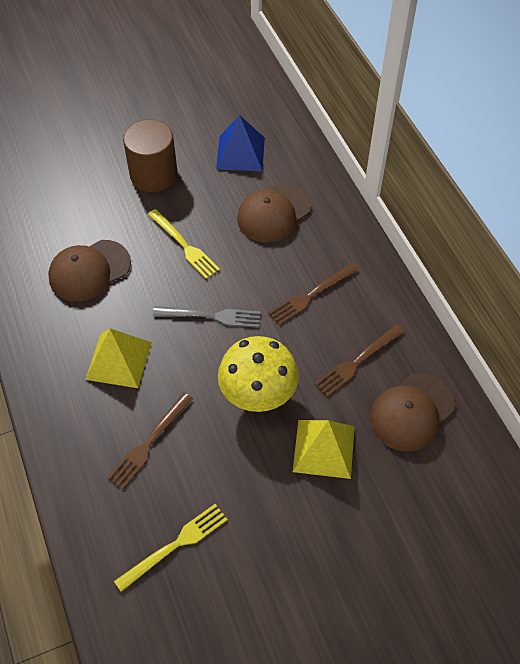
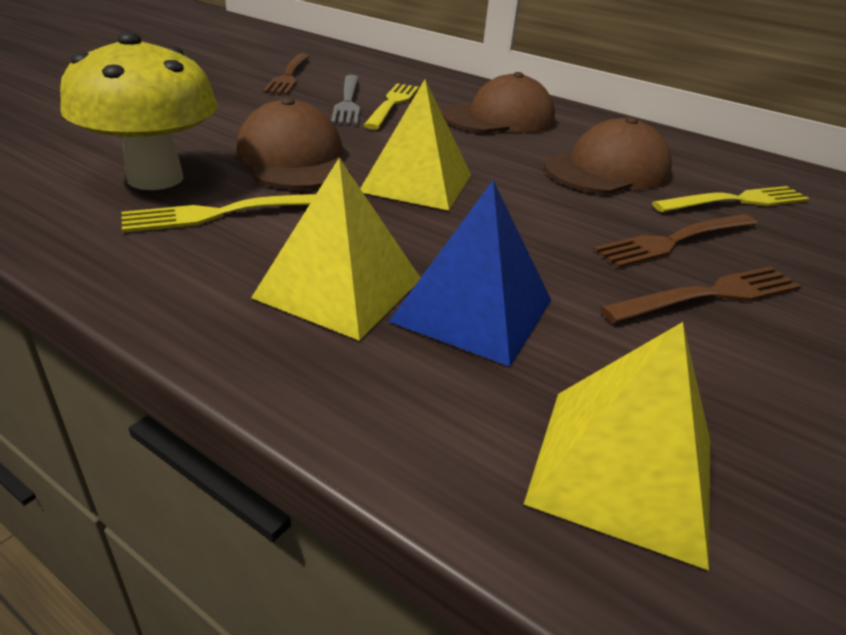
brown cylinder: 1 -> 0
yellow fork: 2 -> 3
yellow pyramid: 2 -> 3

